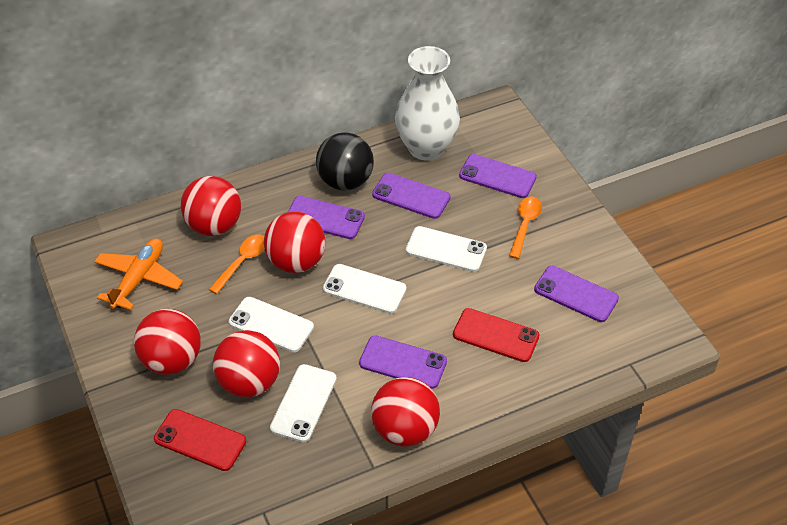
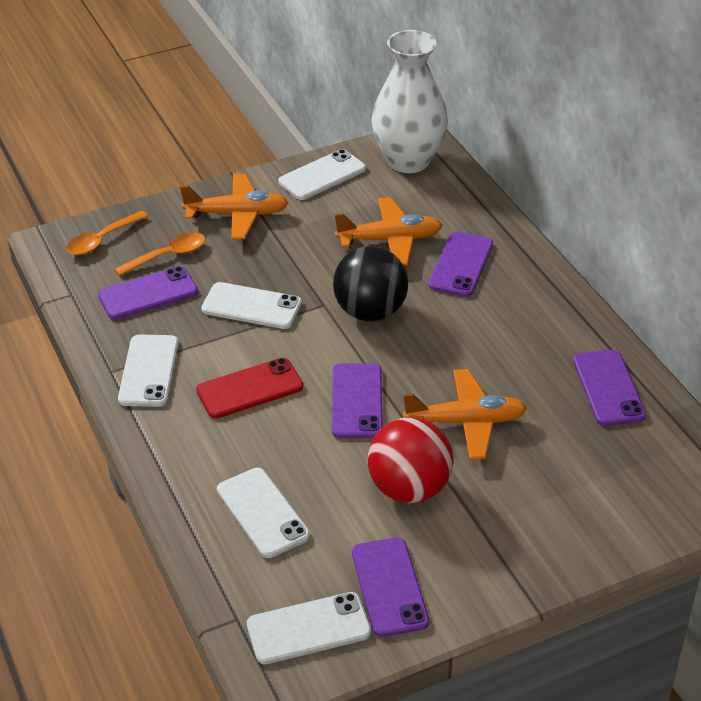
orange plane: 1 -> 3
red ball: 5 -> 1
red phone: 2 -> 1
white phone: 4 -> 5

